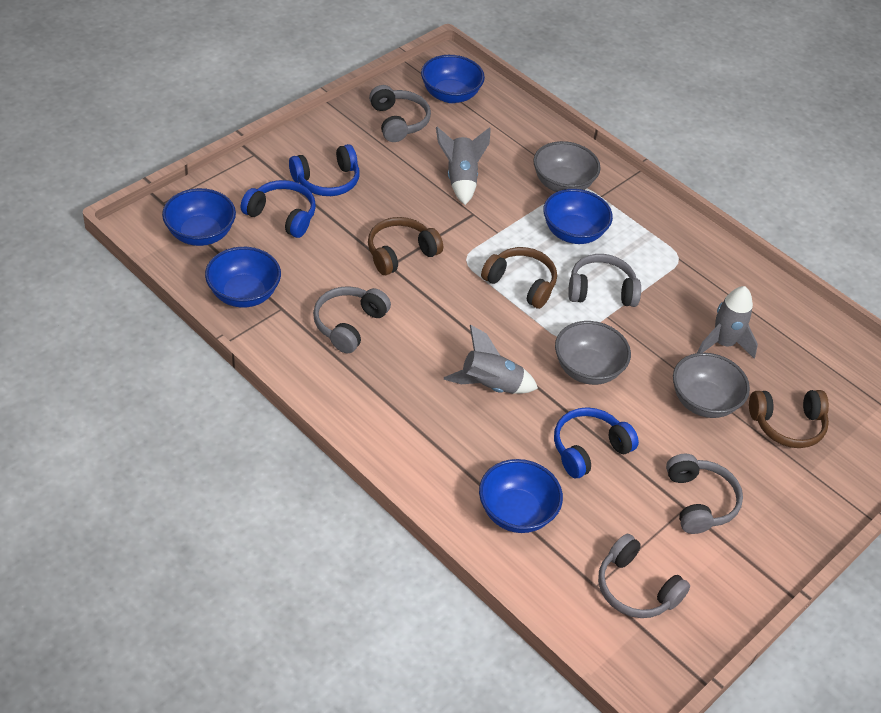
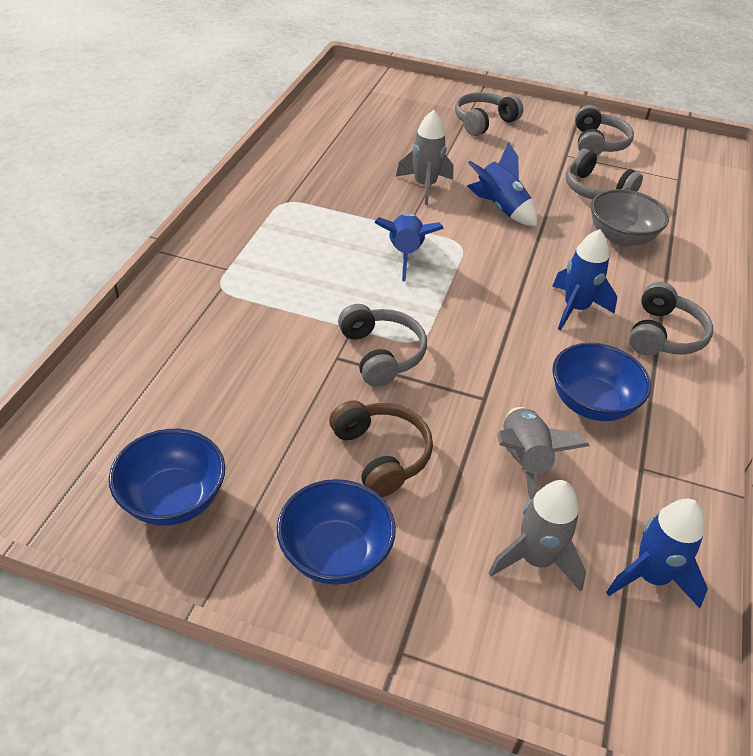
blue bowl: 5 -> 3
blue headphones: 3 -> 0
blue rocket: 0 -> 4
brown headphones: 3 -> 1
grey bowl: 3 -> 1

